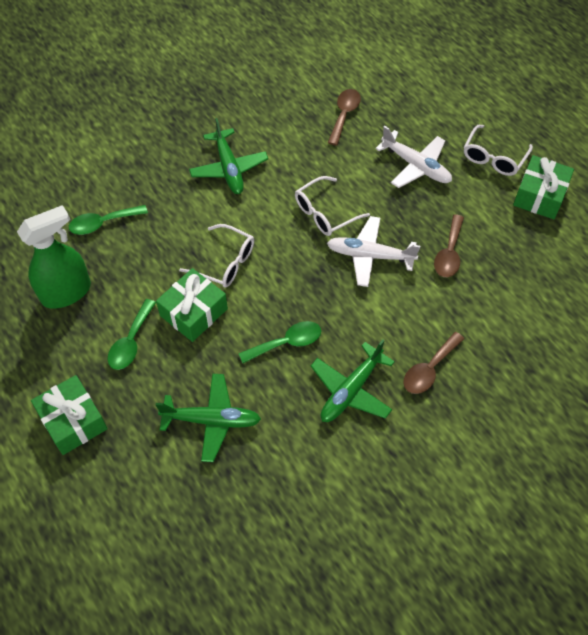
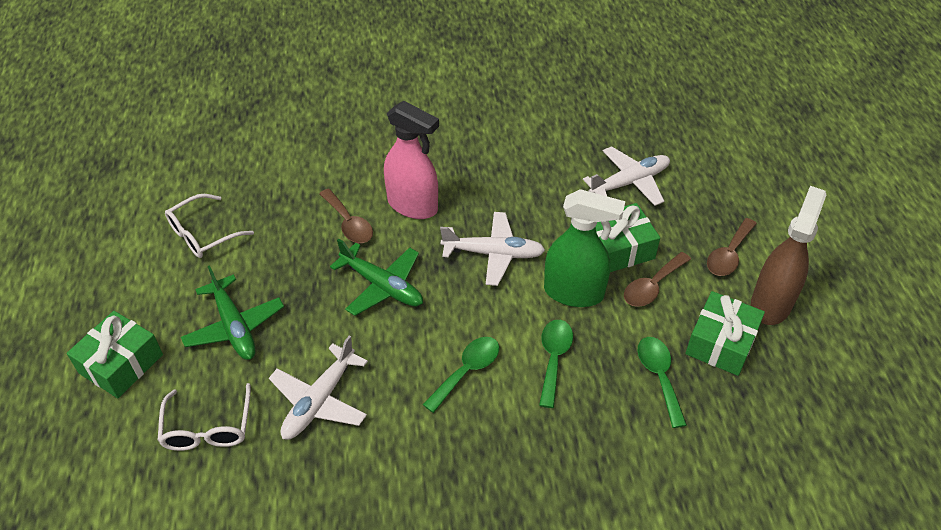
brown spray bottle: 0 -> 1
green plane: 3 -> 2
pink spray bottle: 0 -> 1
white glasses: 3 -> 2
white plane: 2 -> 3

